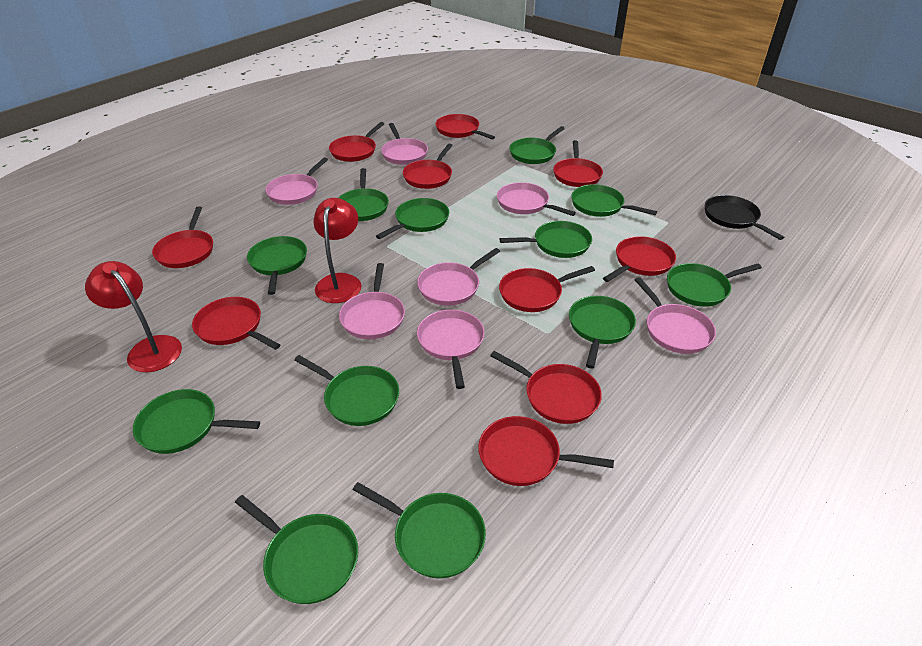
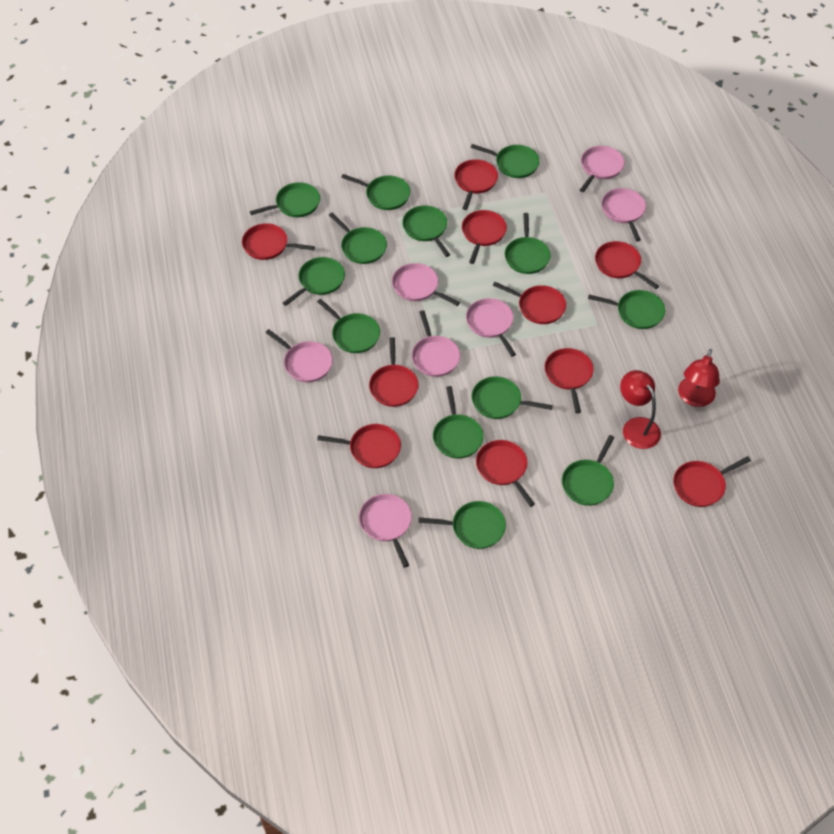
black pan: 1 -> 0
green pan: 12 -> 13

